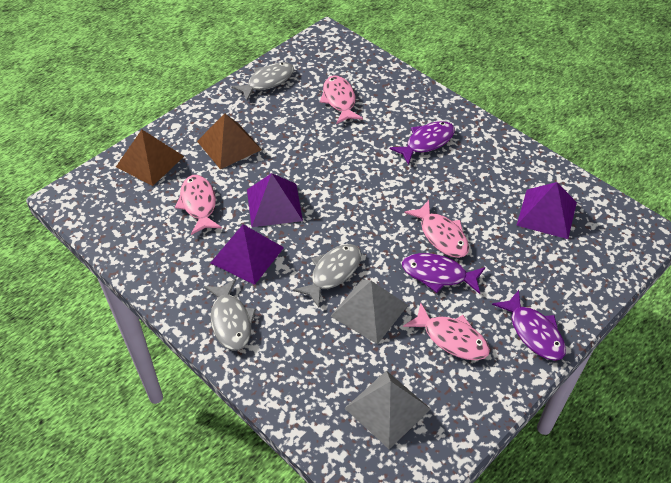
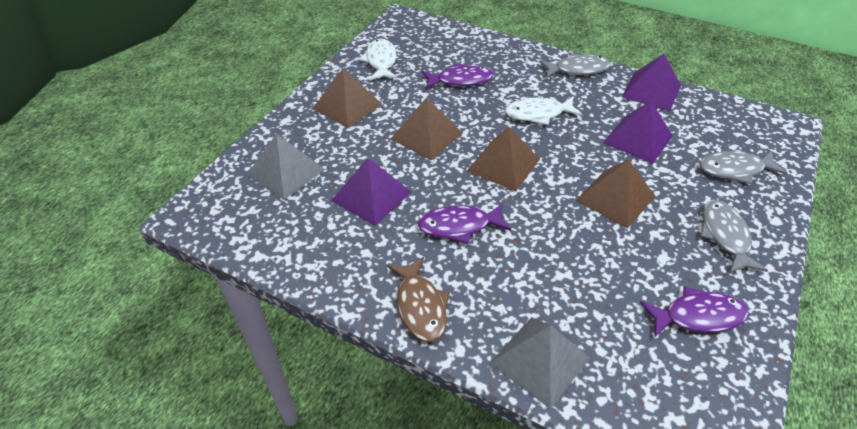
brown fish: 0 -> 1
brown pyramid: 2 -> 4
pink fish: 4 -> 0
white fish: 0 -> 2

